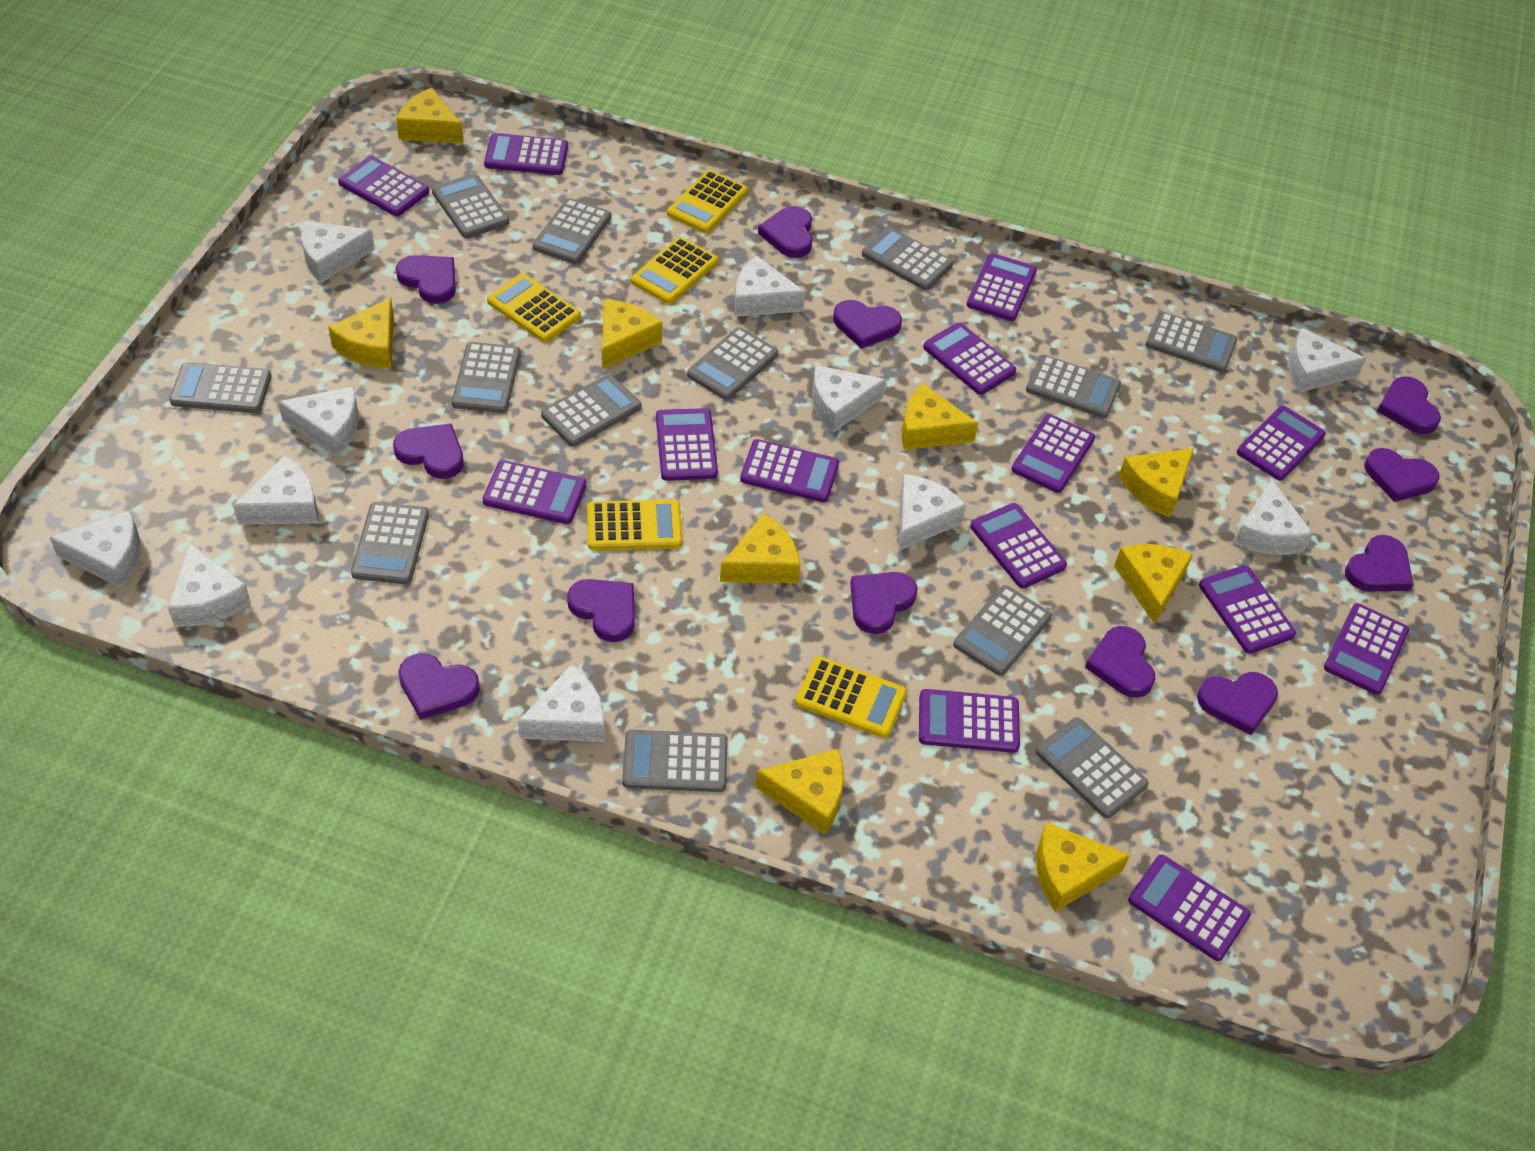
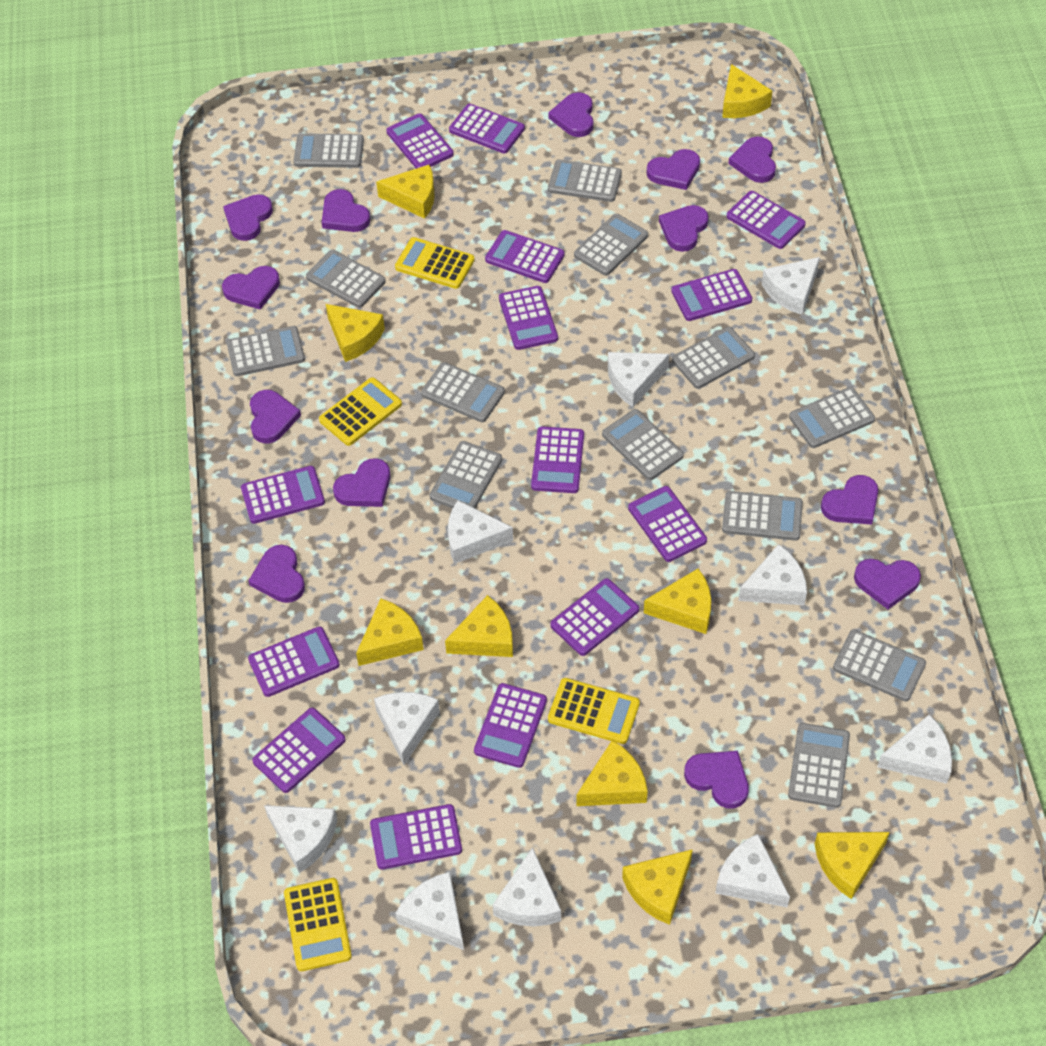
purple heart: 12 -> 13
white cheese: 11 -> 10
yellow calculator: 5 -> 4

